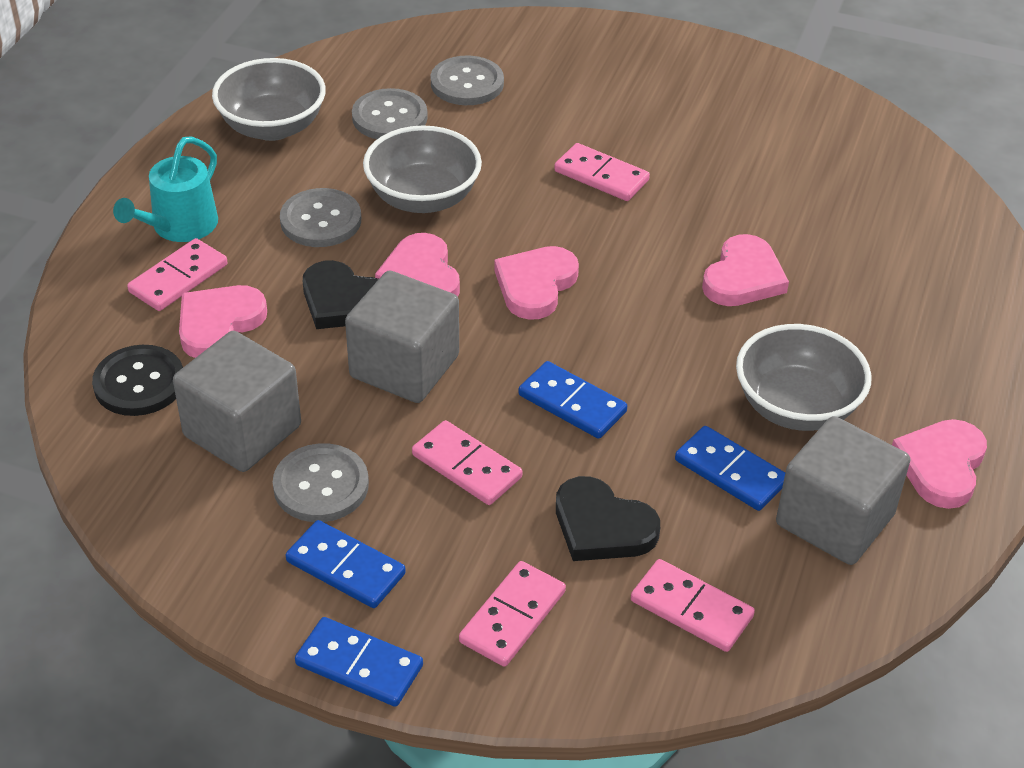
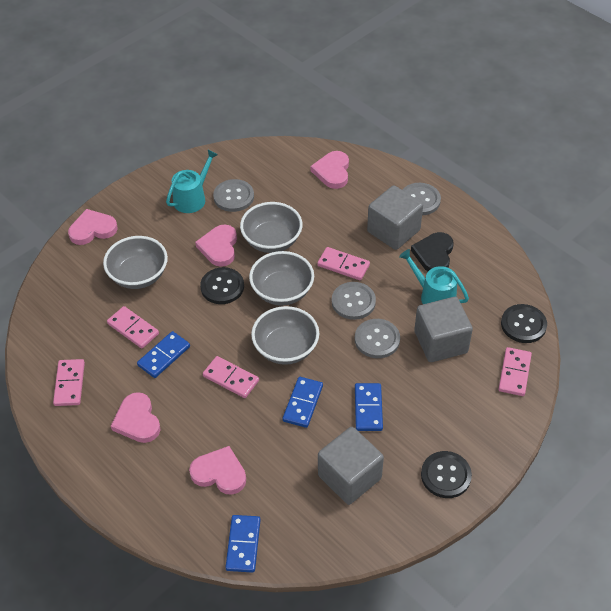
black button: 1 -> 3
black heart: 2 -> 1
grey bowl: 3 -> 4
turquoise watering can: 1 -> 2

